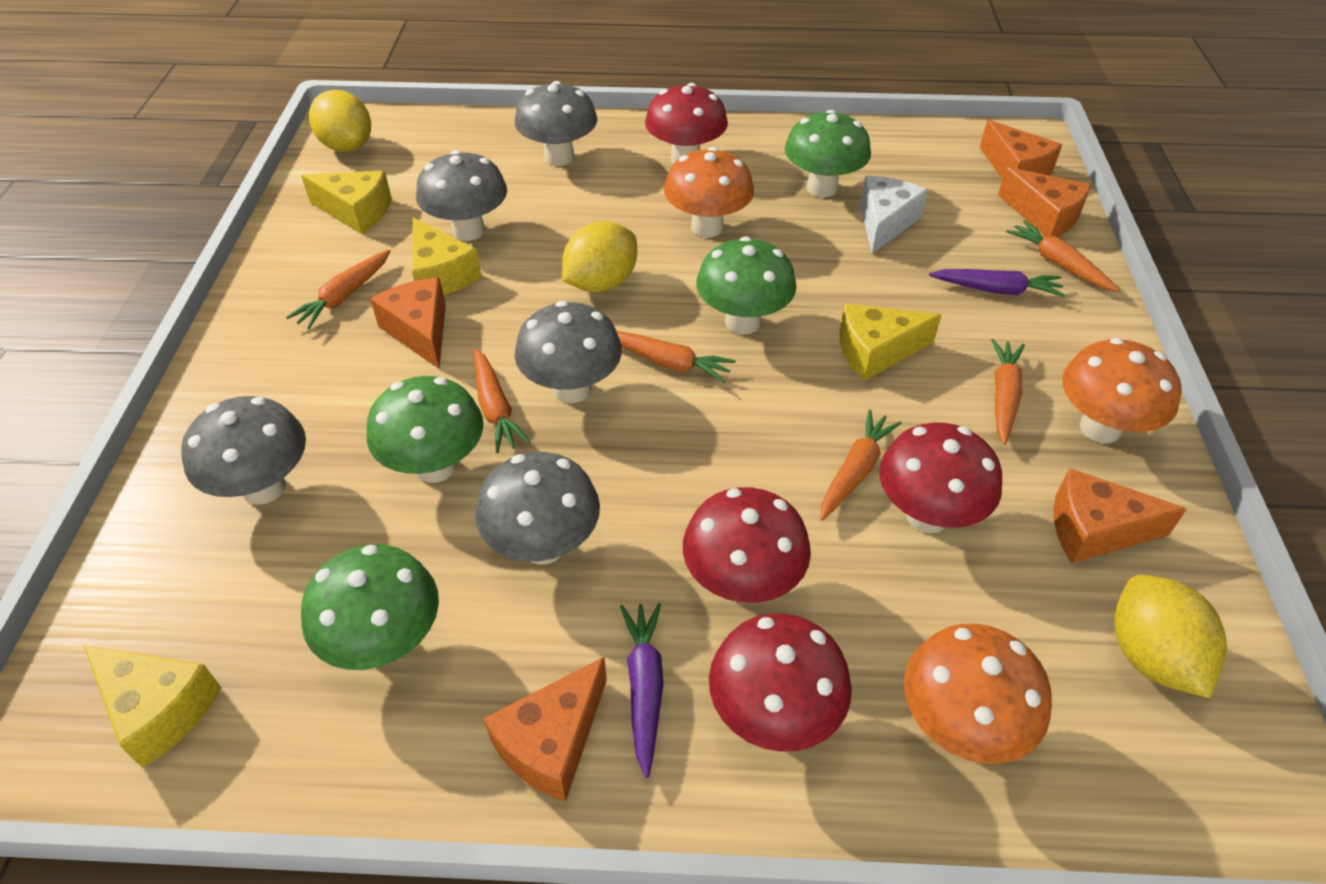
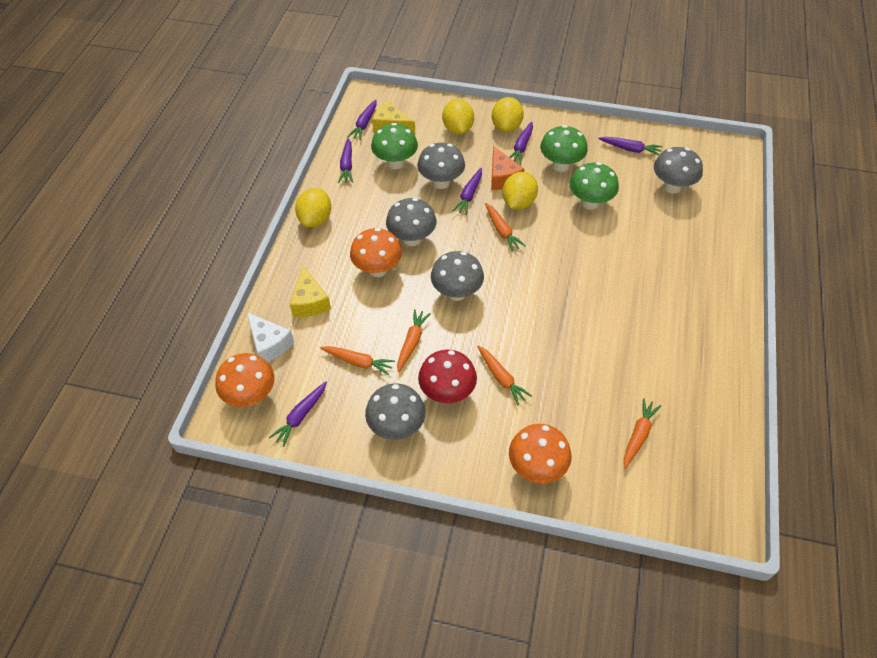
green mushroom: 4 -> 3
orange carrot: 6 -> 5
orange cheese: 5 -> 1
purple carrot: 2 -> 6
red mushroom: 4 -> 1
yellow cheese: 4 -> 2
yellow lemon: 3 -> 4

